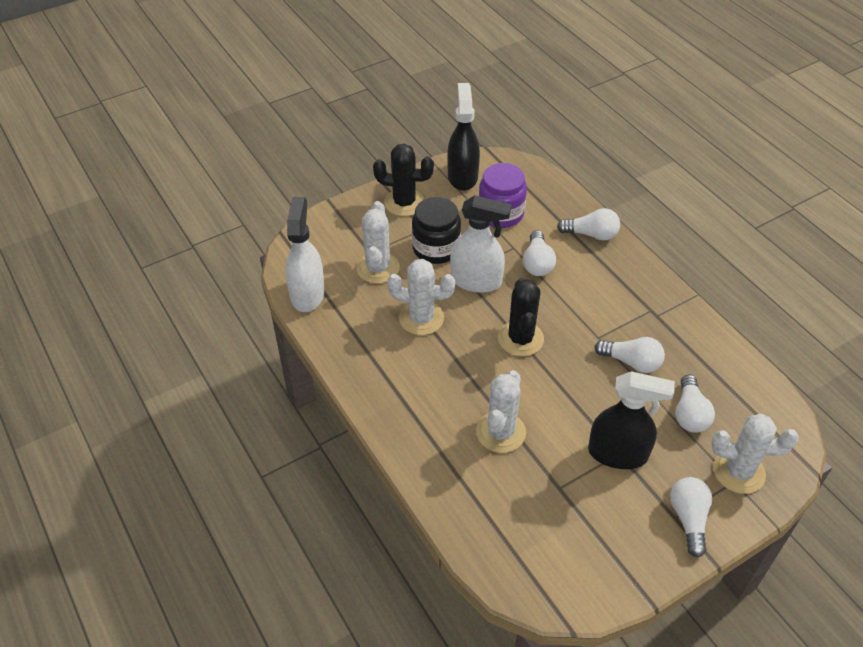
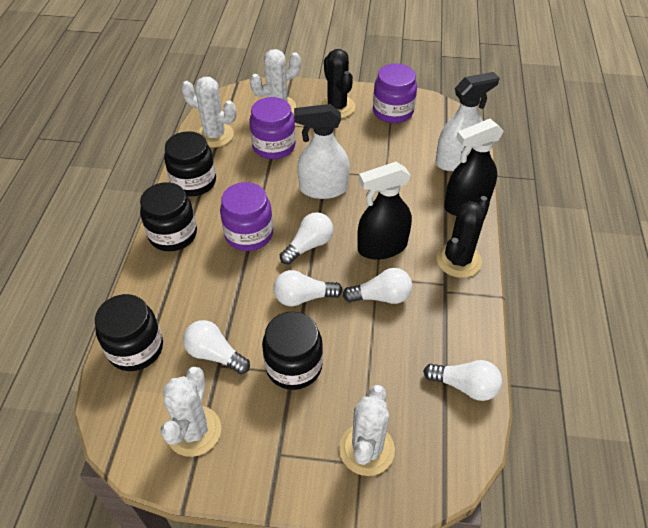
black jar: 1 -> 4
purple jar: 1 -> 3

